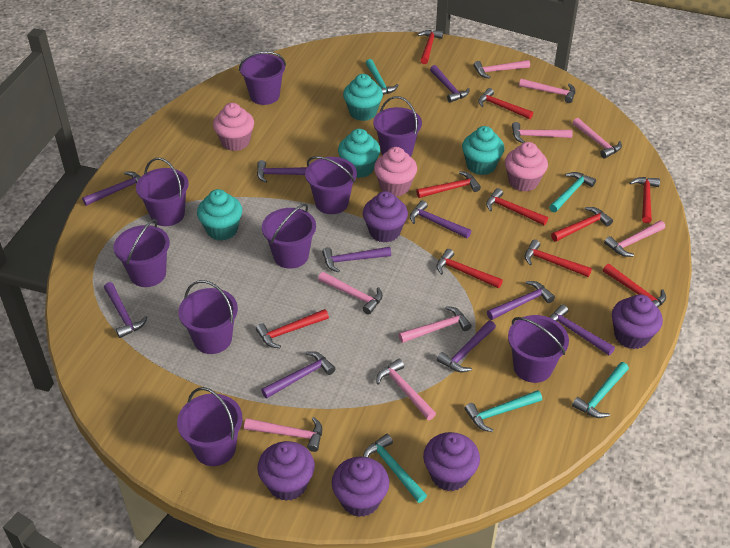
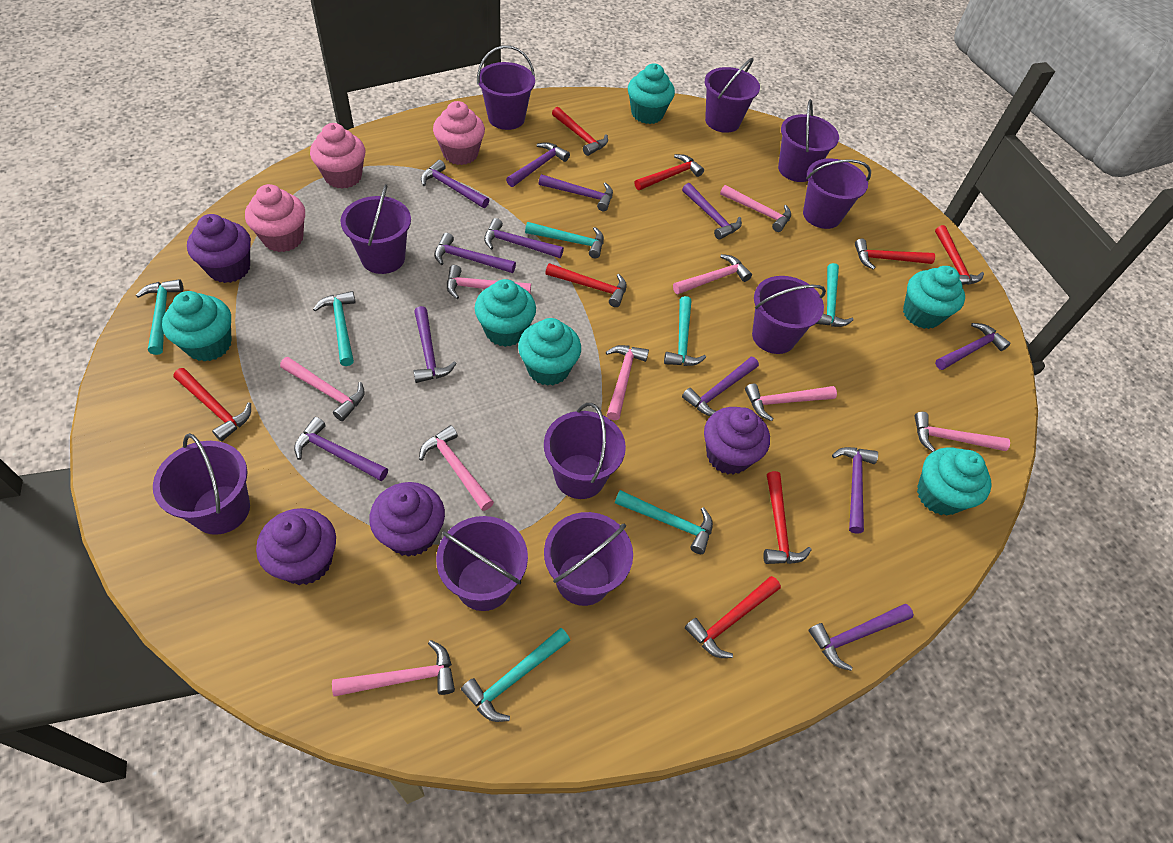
purple bucket: 9 -> 10
purple cupcake: 5 -> 4
purple hammer: 10 -> 12
red hammer: 10 -> 8
turquoise cupcake: 4 -> 6
turquoise hammer: 5 -> 7

